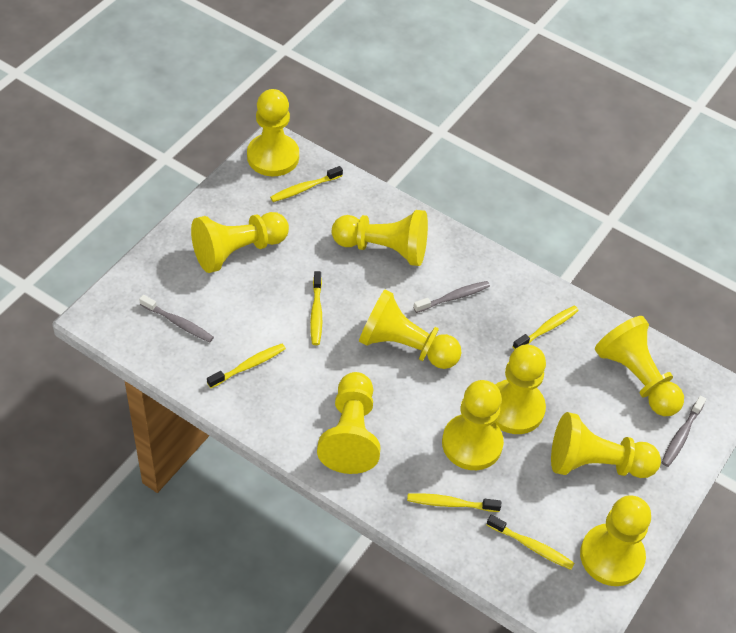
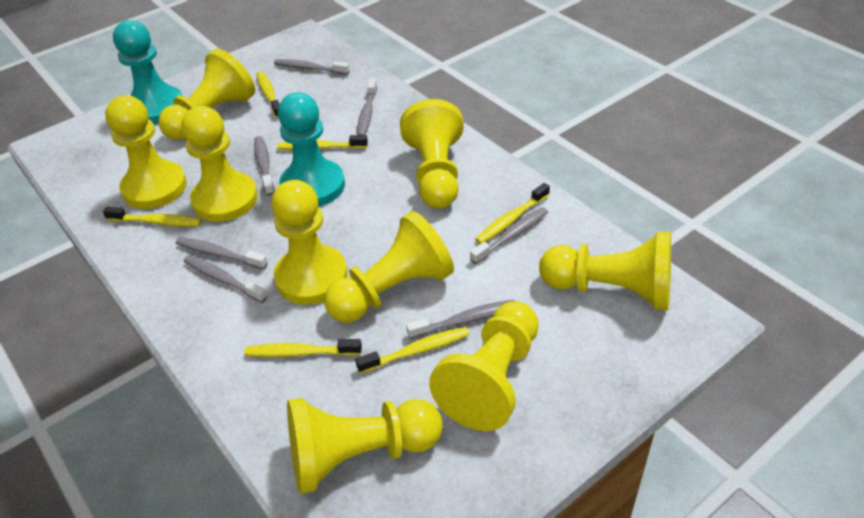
grey toothbrush: 3 -> 7
turquoise pawn: 0 -> 2
yellow pawn: 10 -> 9

